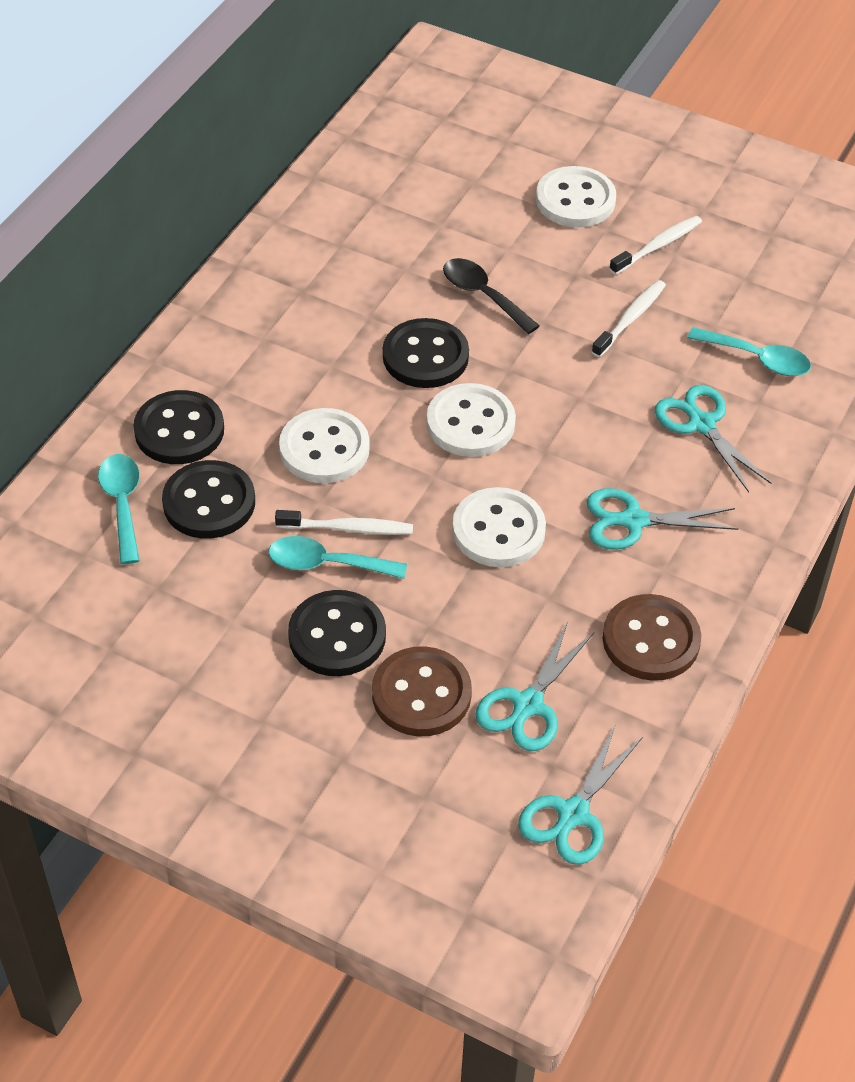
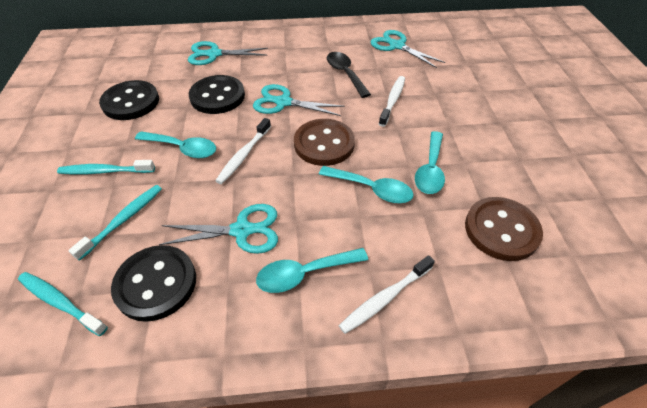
black button: 4 -> 3
turquoise spoon: 3 -> 4
turquoise toothbrush: 0 -> 3
white button: 4 -> 0

